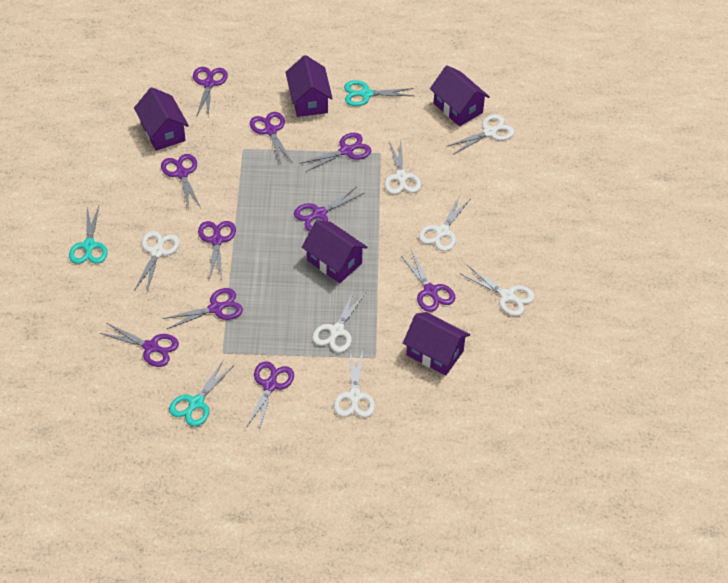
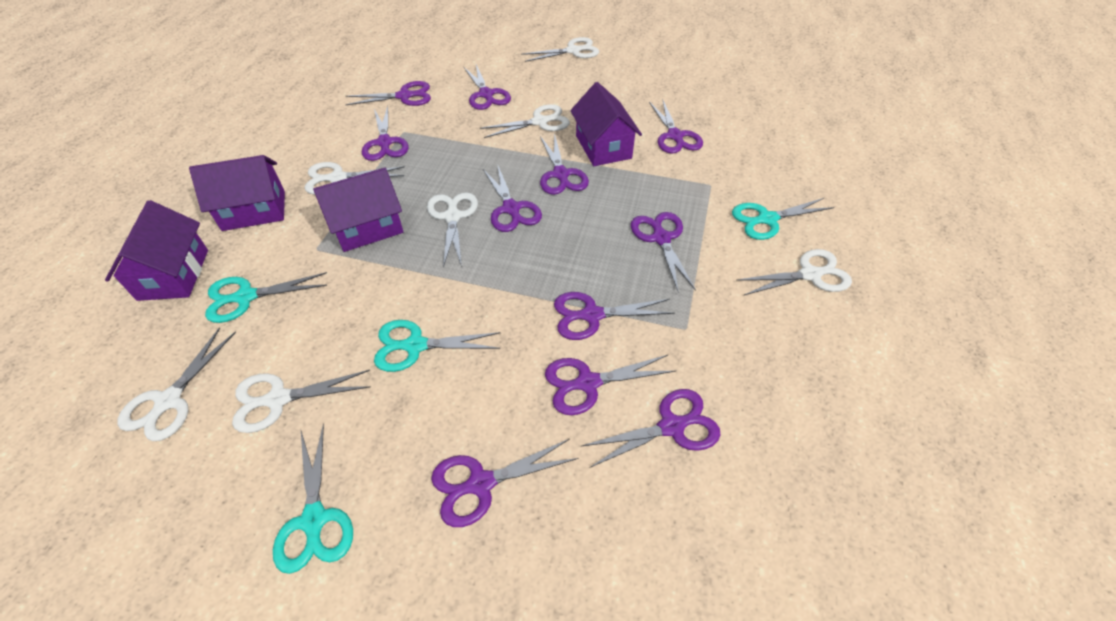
purple house: 5 -> 4
purple scissors: 10 -> 11
turquoise scissors: 3 -> 4

